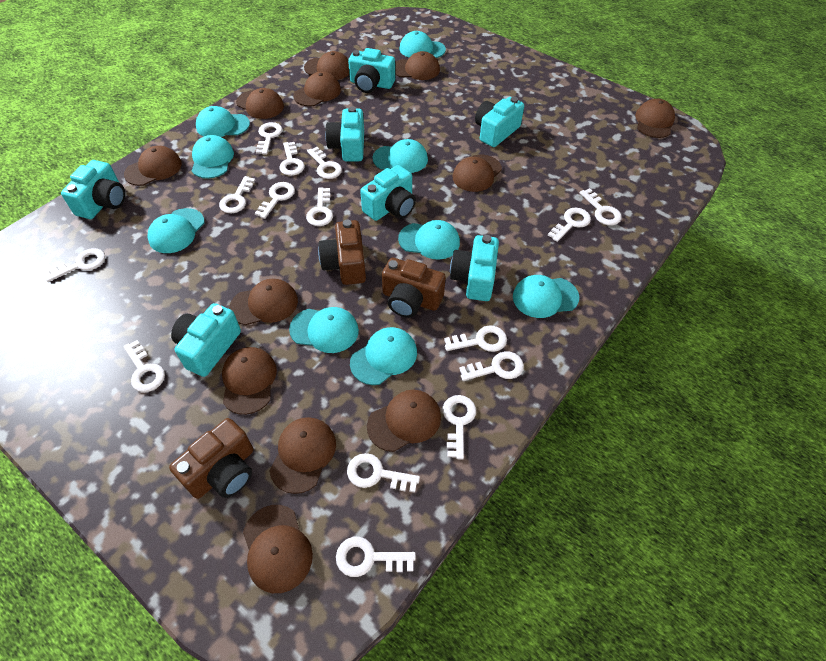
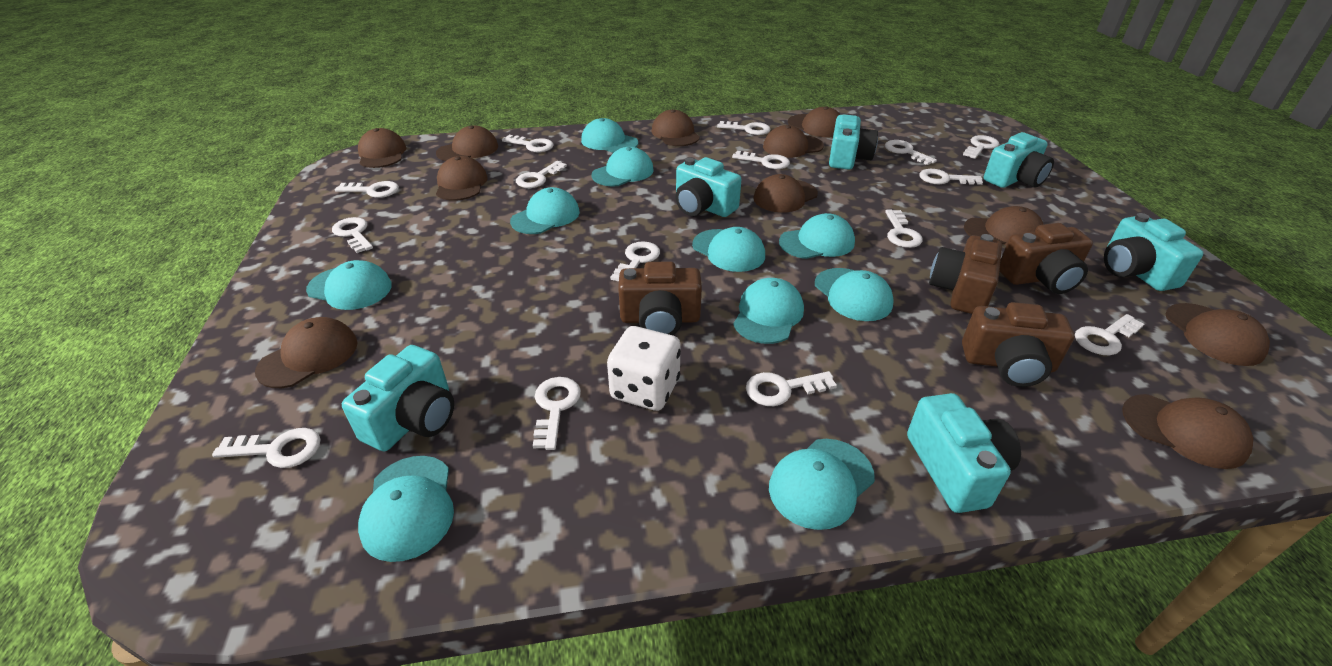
brown camera: 3 -> 4
brown cap: 12 -> 11
turquoise camera: 7 -> 6
turquoise cap: 9 -> 10
white dice: 0 -> 1

